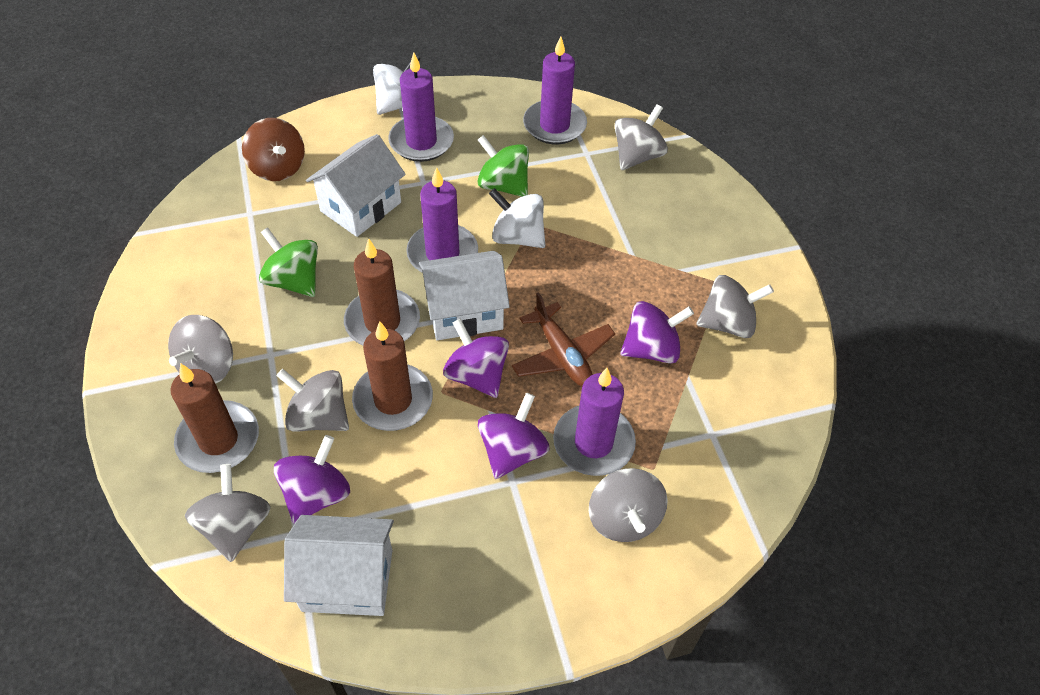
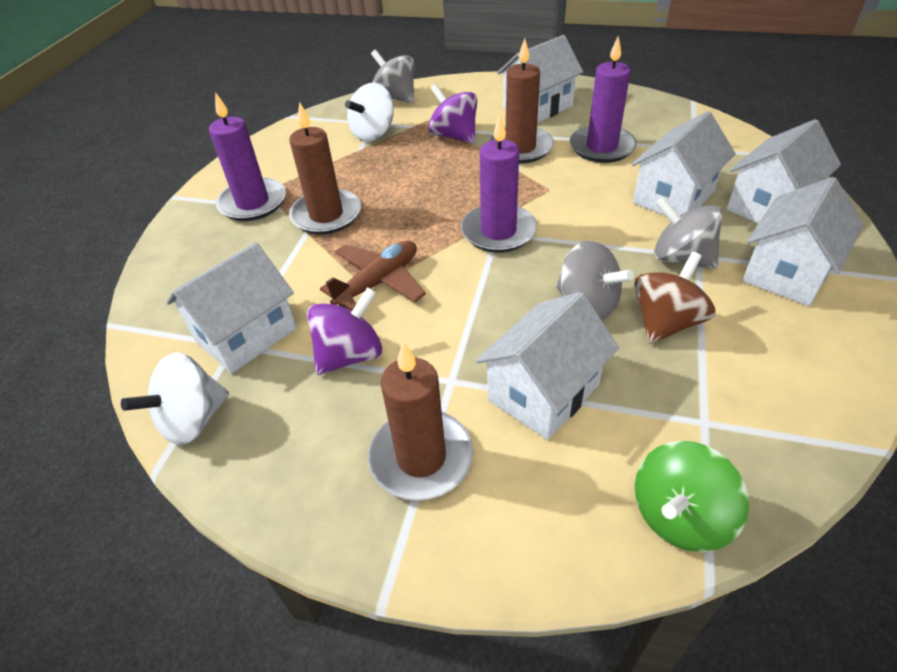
green spinning top: 2 -> 1
grey spinning top: 6 -> 3
purple candle: 4 -> 3
purple spinning top: 4 -> 2
white house: 3 -> 6

